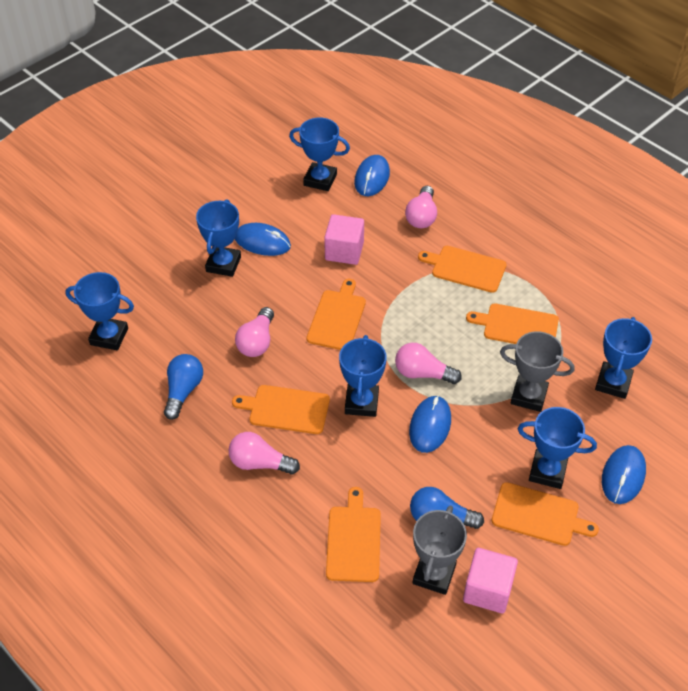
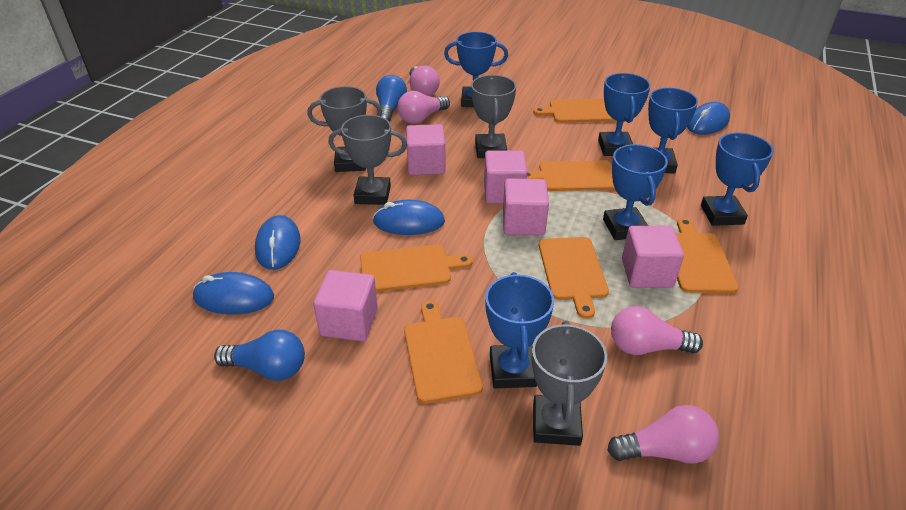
grey trophy: 2 -> 4
pink cube: 2 -> 5

